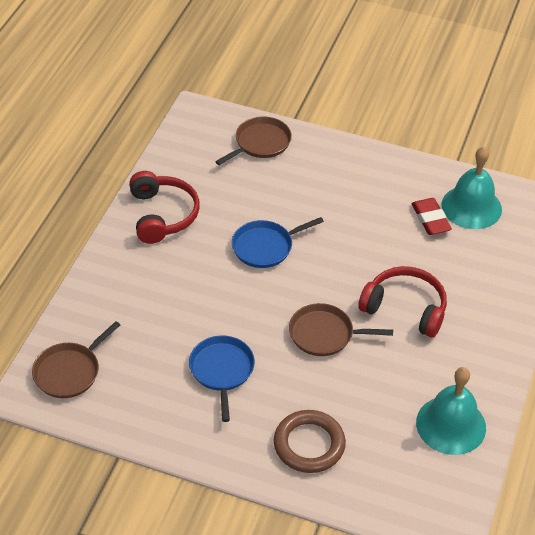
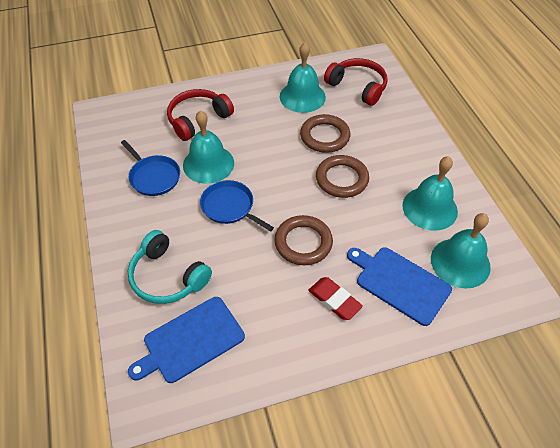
blue cutting board: 0 -> 2
brown pan: 3 -> 0
brown ring: 1 -> 3
turquoise bell: 2 -> 4
turquoise headphones: 0 -> 1

